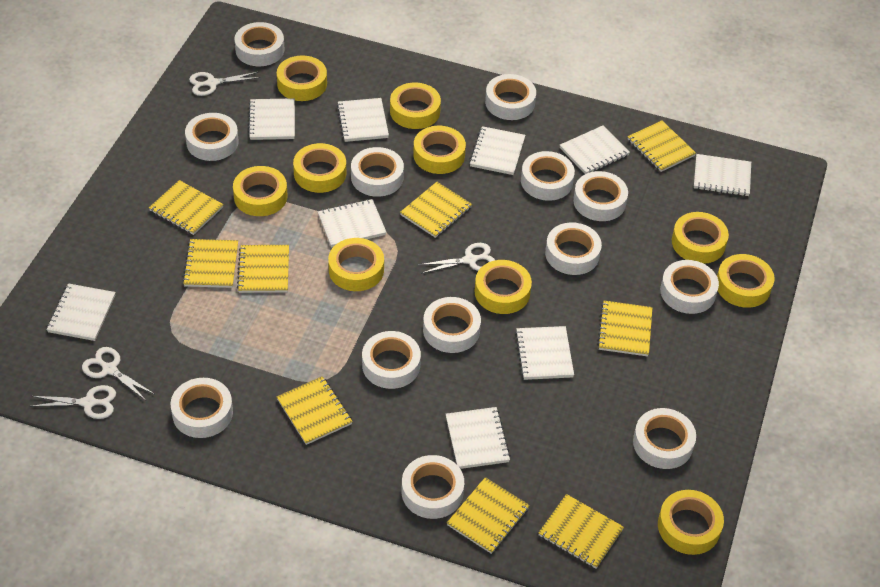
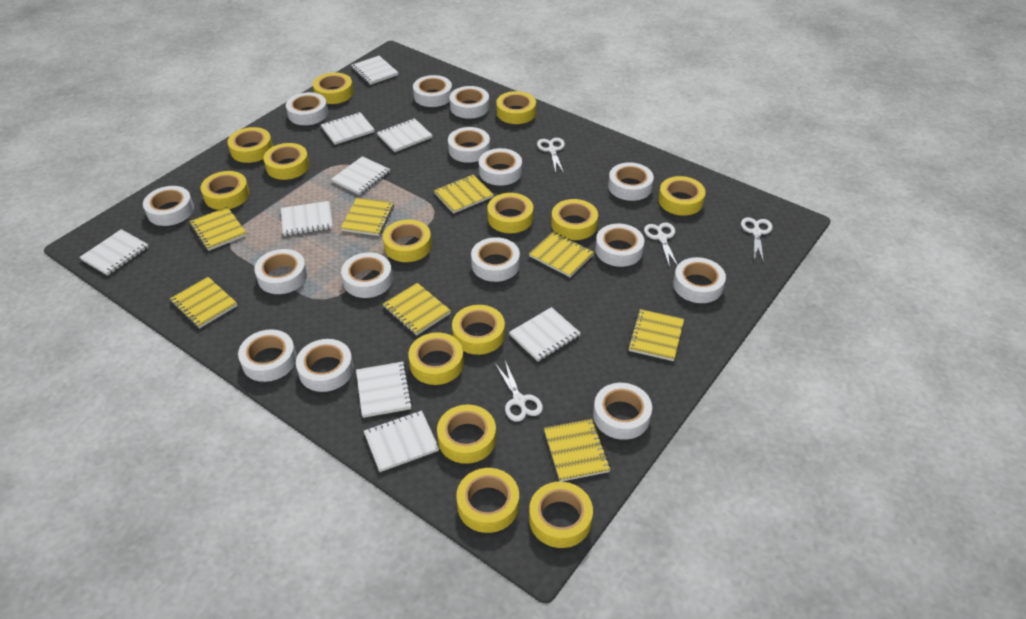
white tape: 13 -> 15
yellow notebook: 9 -> 8
yellow tape: 10 -> 14

